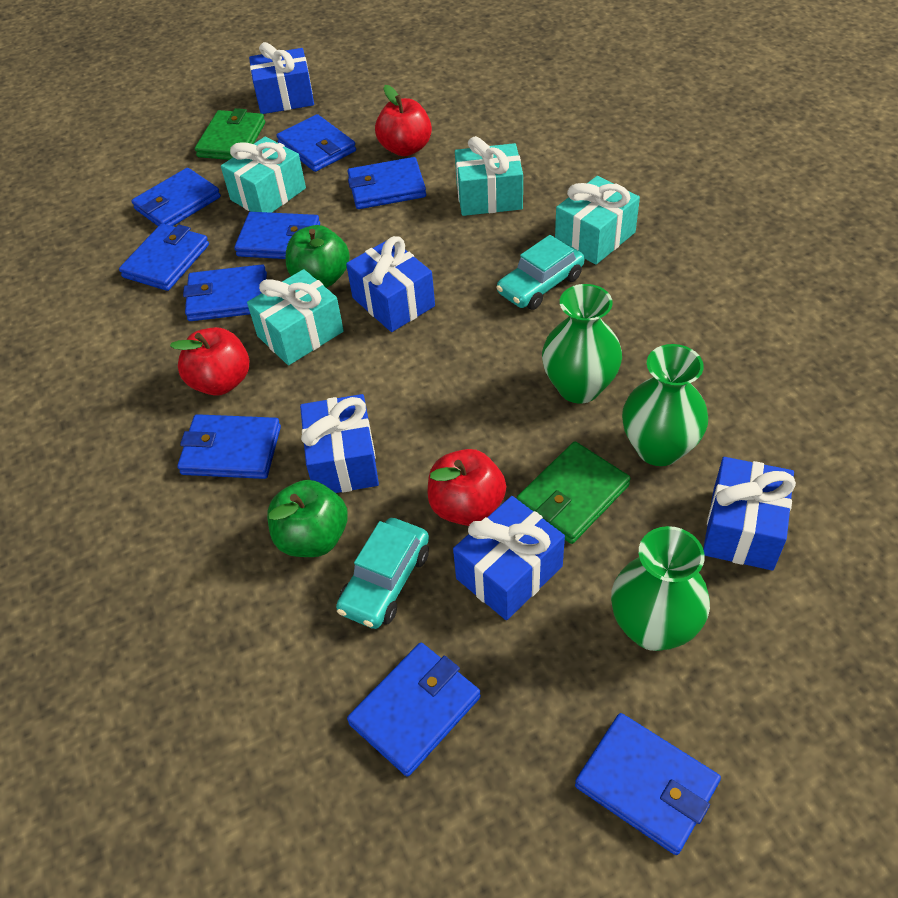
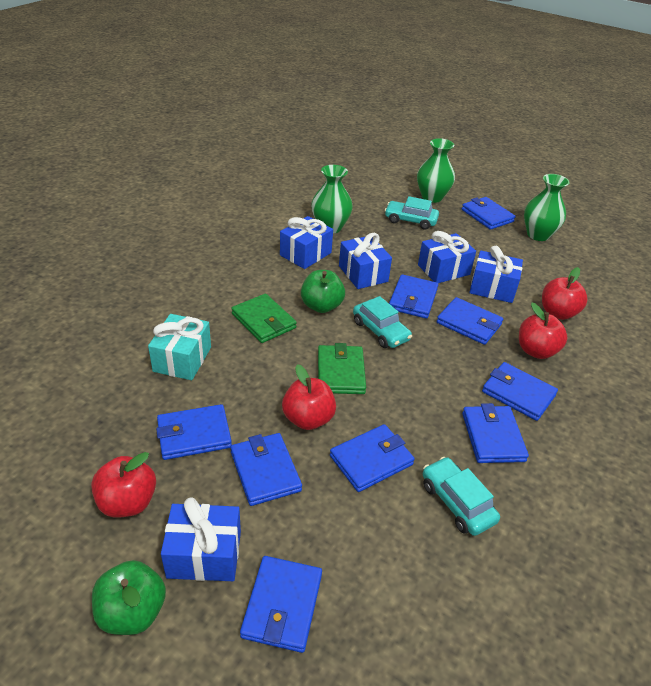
red apple: 3 -> 4
turquoise car: 2 -> 3
turquoise gift: 4 -> 1

